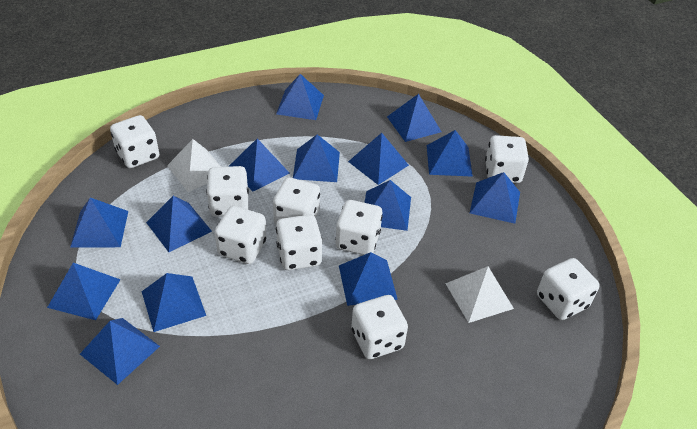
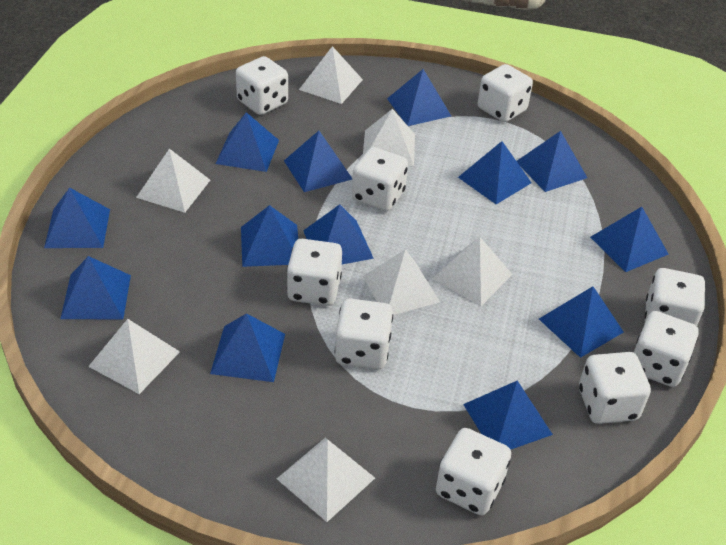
blue pyramid: 14 -> 13
white pyramid: 2 -> 7

